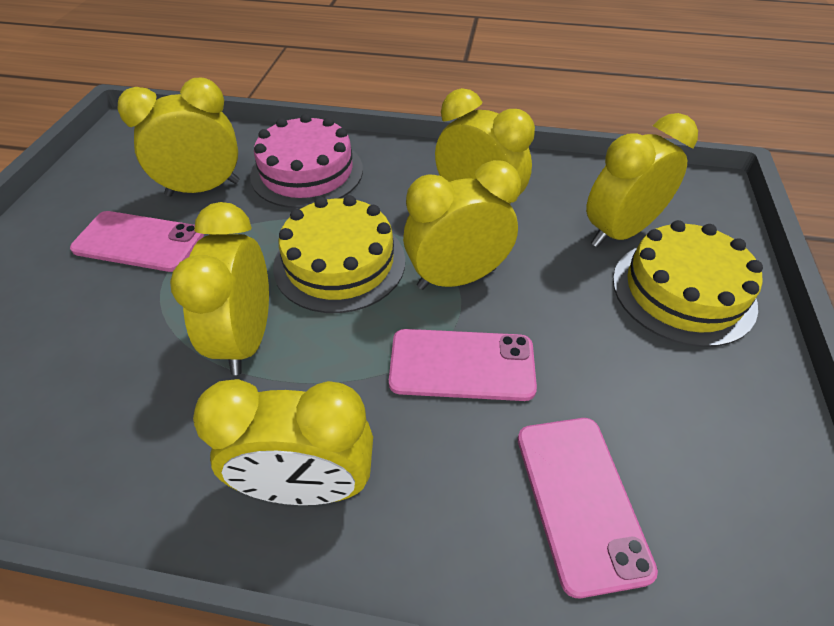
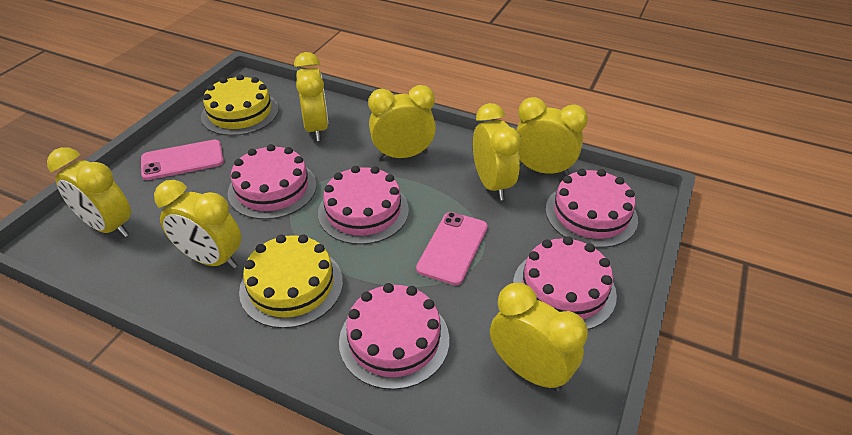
pink cake: 1 -> 5
pink phone: 3 -> 2
yellow clock: 6 -> 7

